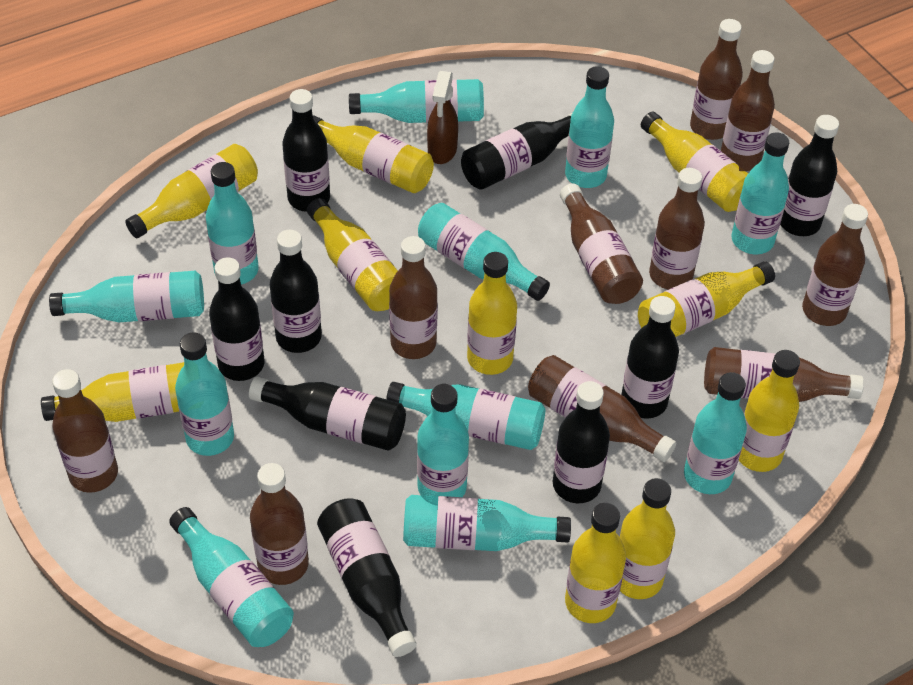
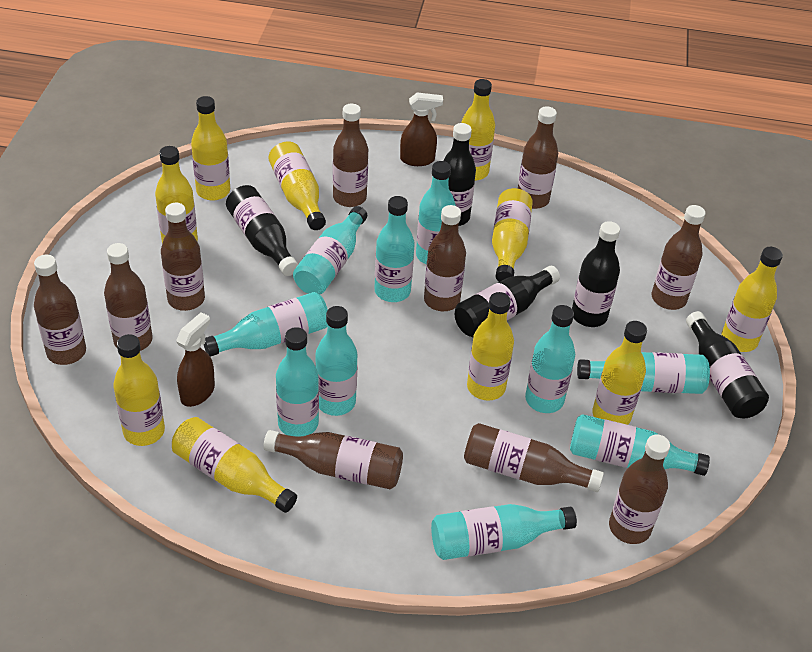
black bottle: 9 -> 5
brown spray bottle: 1 -> 2
turquoise bottle: 12 -> 10

